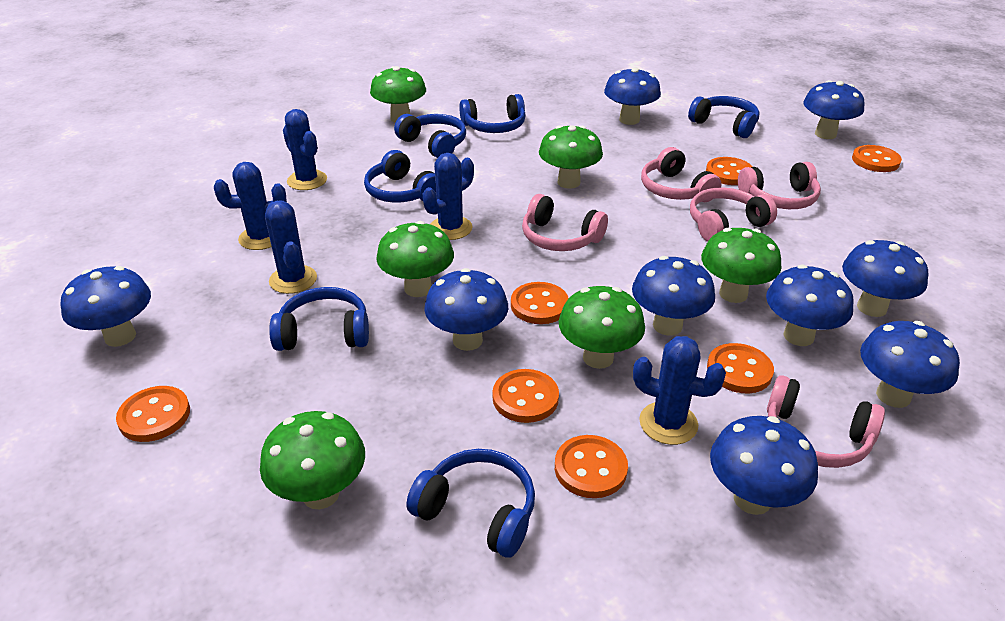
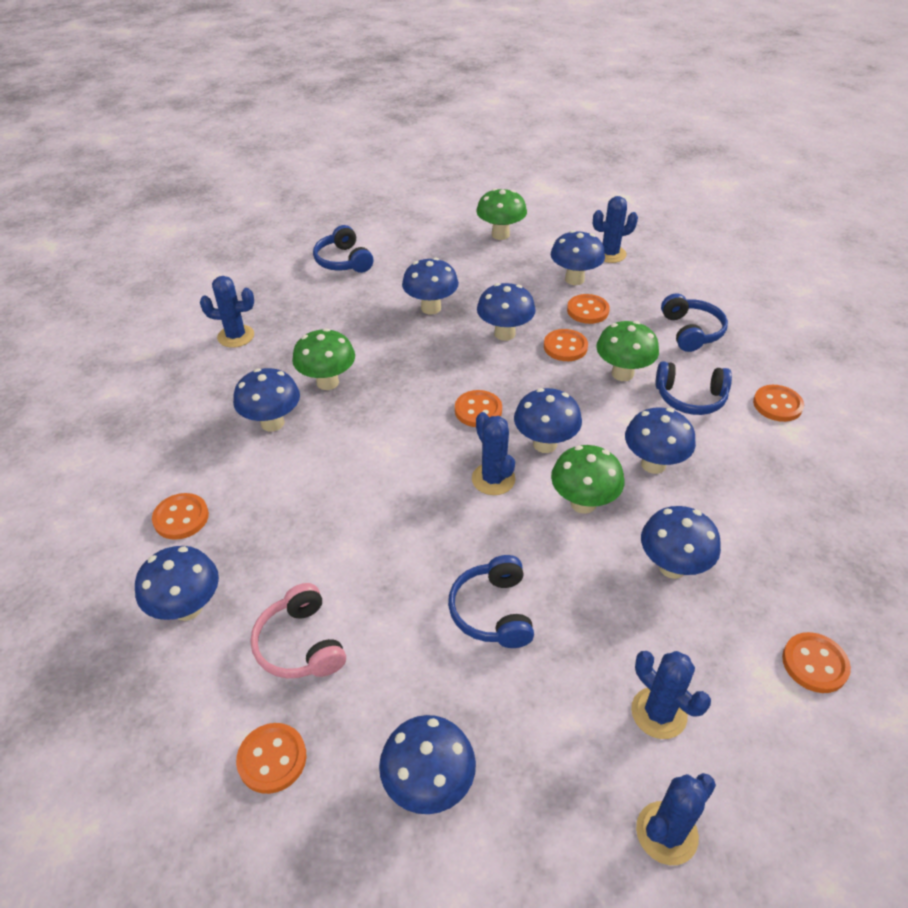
blue headphones: 6 -> 4
green mushroom: 6 -> 4
pink headphones: 5 -> 1

